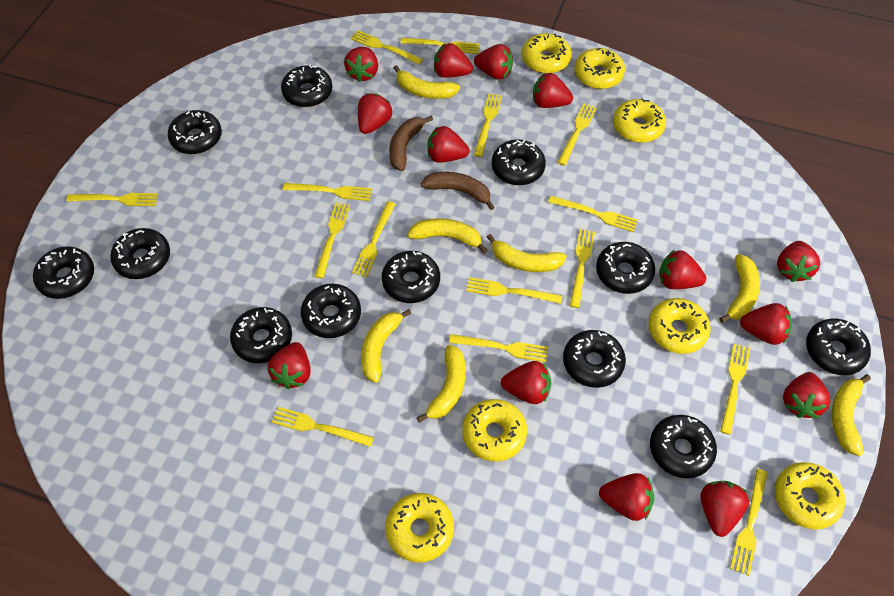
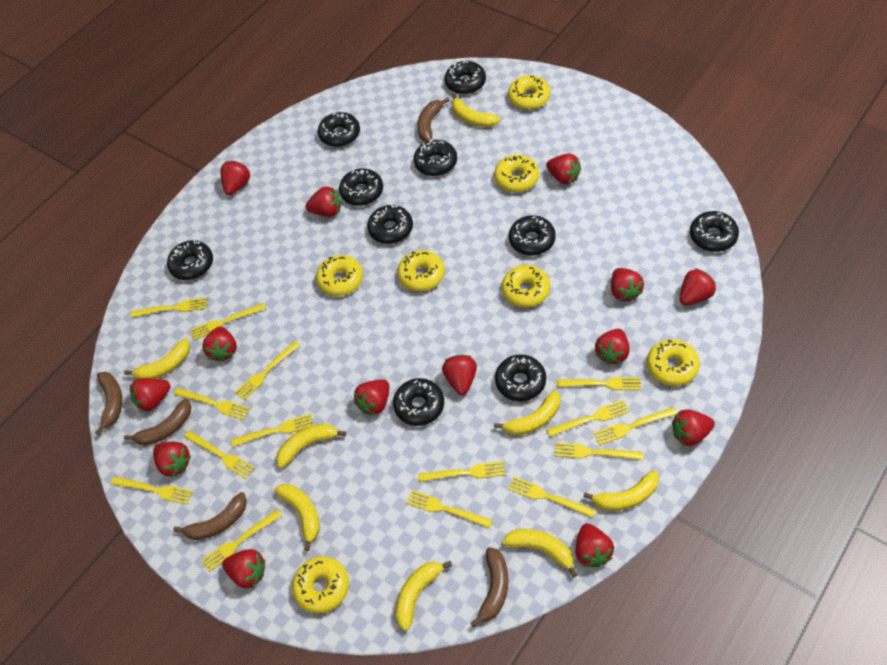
black donut: 12 -> 10
brown banana: 2 -> 5
yellow banana: 7 -> 8

